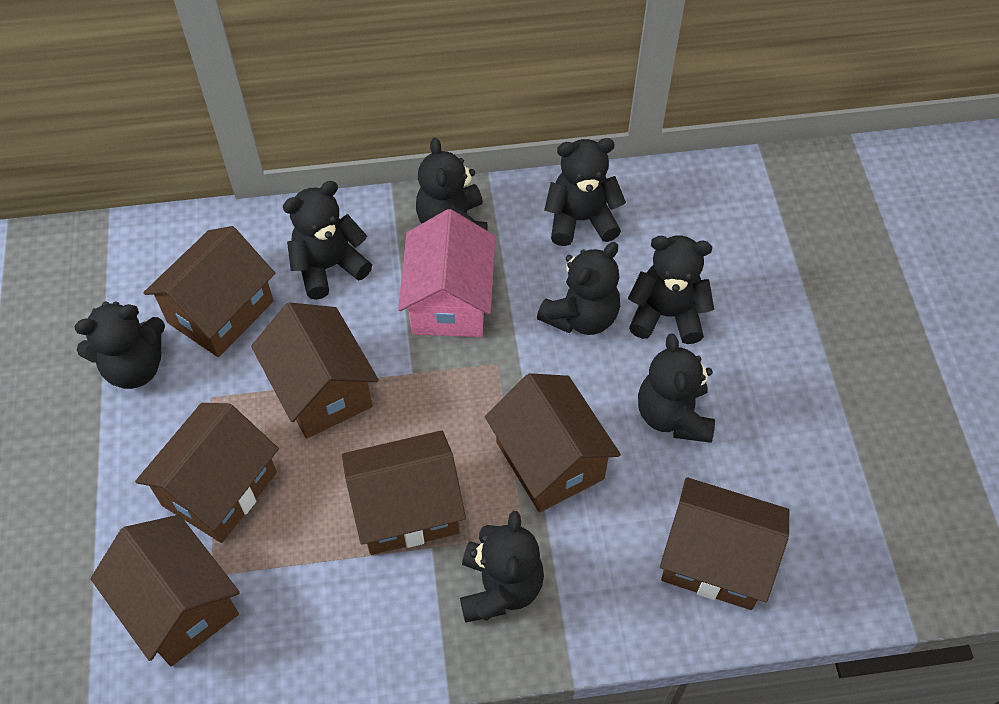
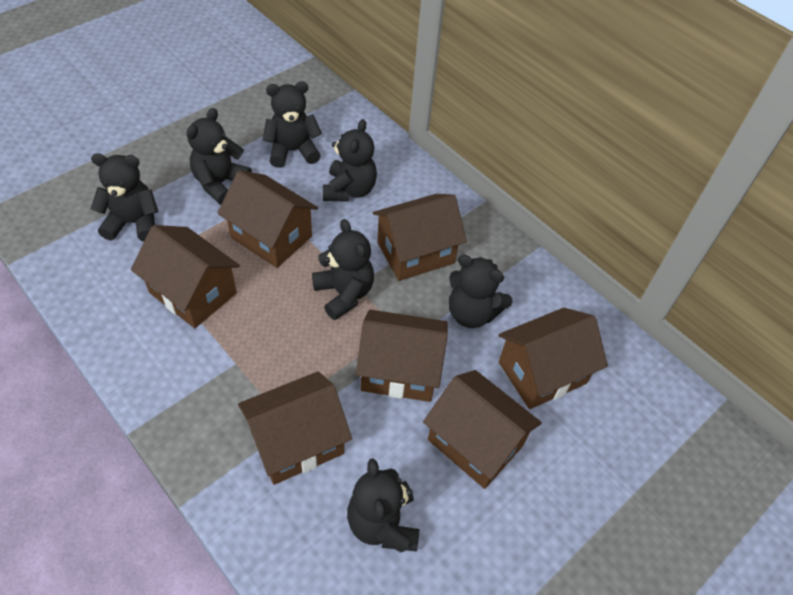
black teddy bear: 8 -> 7
pink house: 1 -> 0

